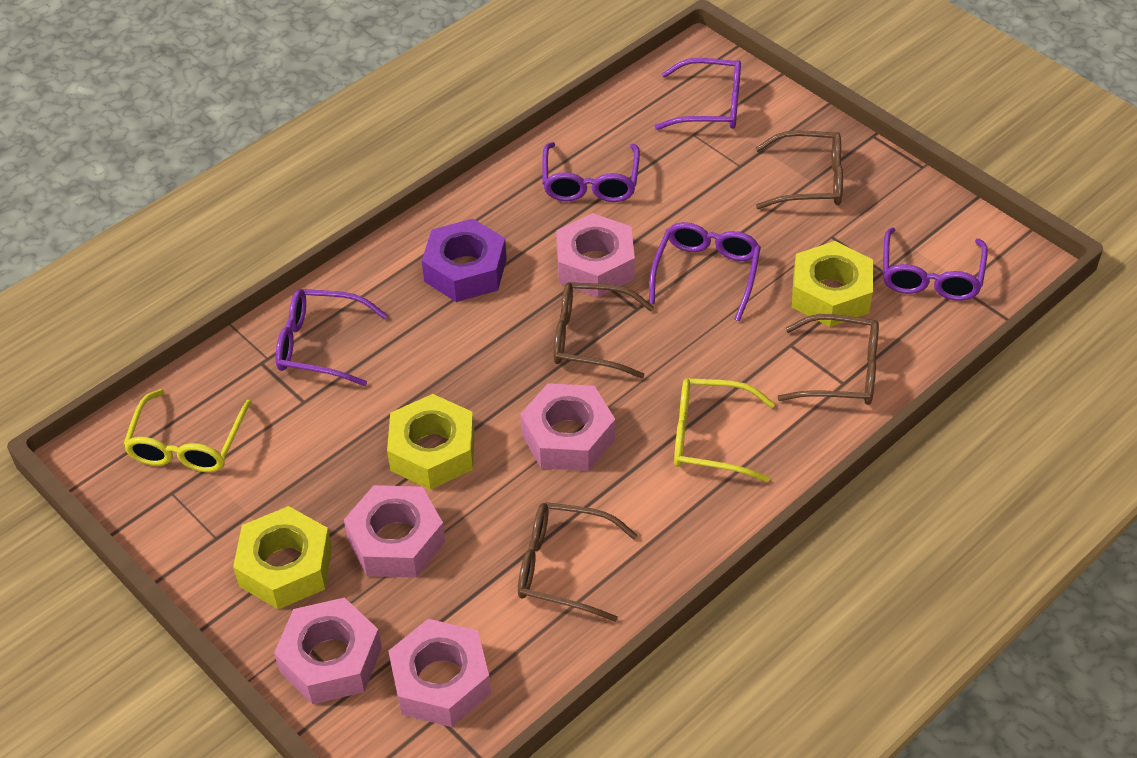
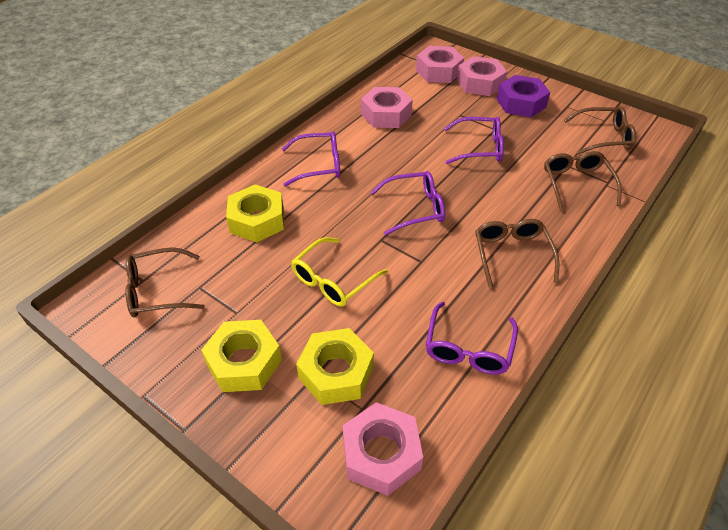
pink nut: 5 -> 4
purple glasses: 5 -> 4
yellow glasses: 2 -> 1

